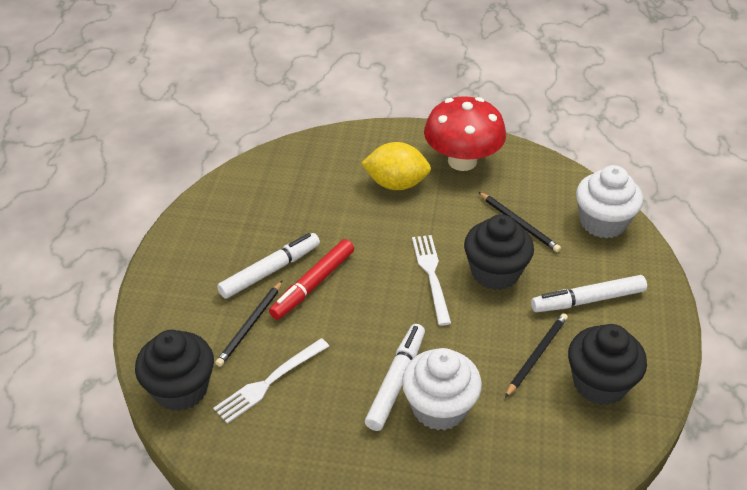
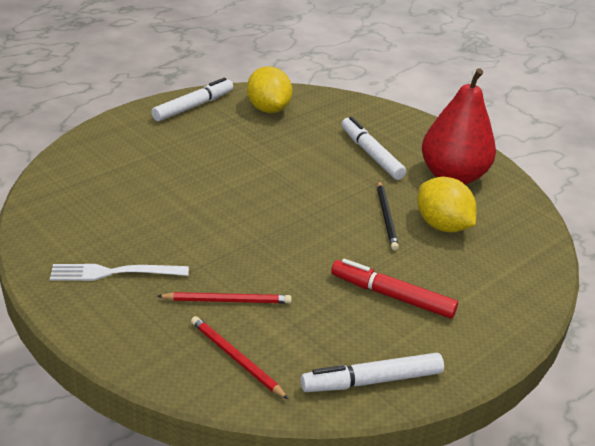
black cupcake: 3 -> 0
black pencil: 3 -> 1
red mushroom: 1 -> 0
red pear: 0 -> 1
red pencil: 0 -> 2
white cupcake: 2 -> 0
white fork: 2 -> 1
yellow lemon: 1 -> 2

